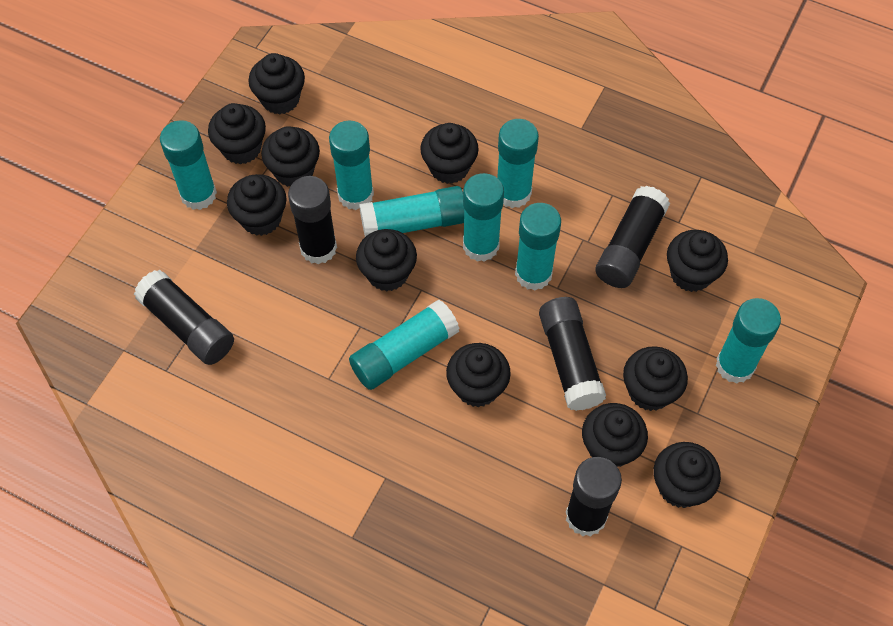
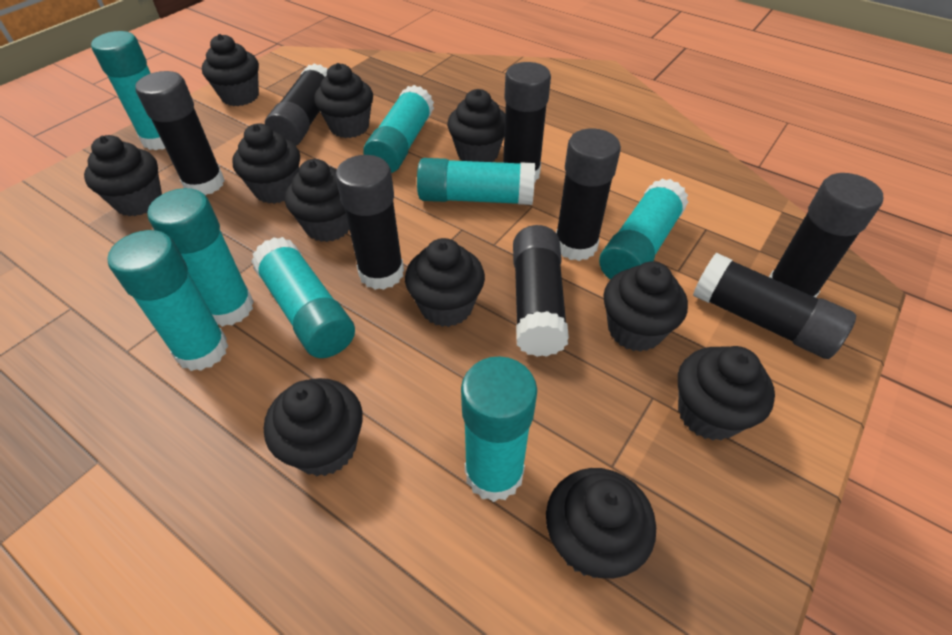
black glue stick: 5 -> 8

